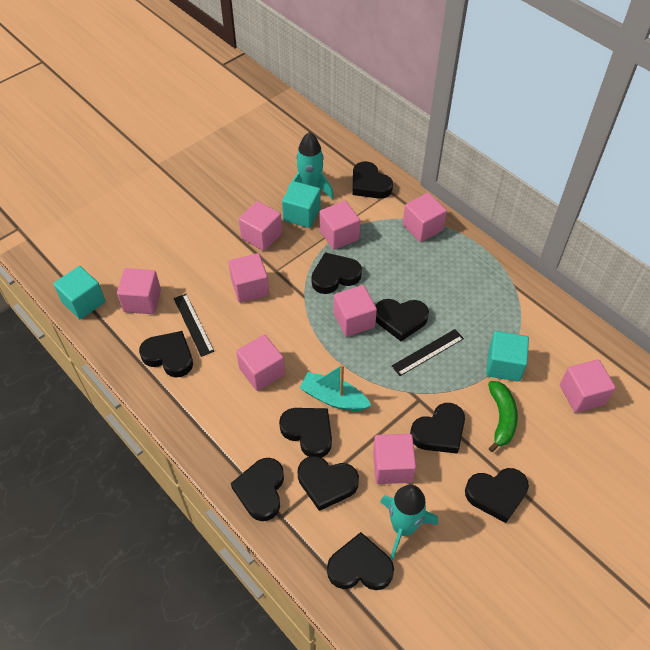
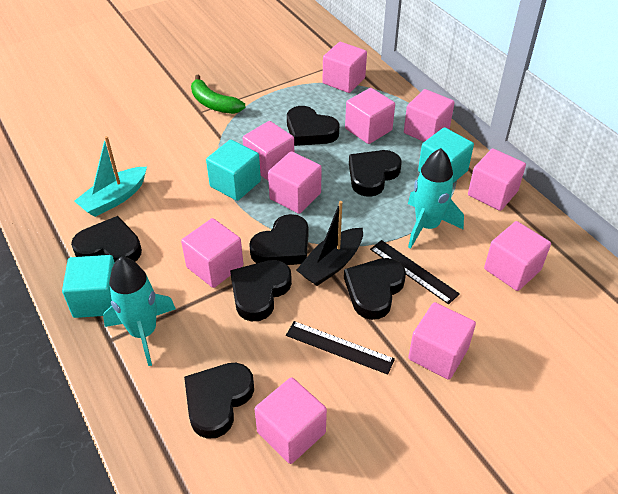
black boat: 0 -> 1
black heart: 10 -> 7
pink cube: 9 -> 10

